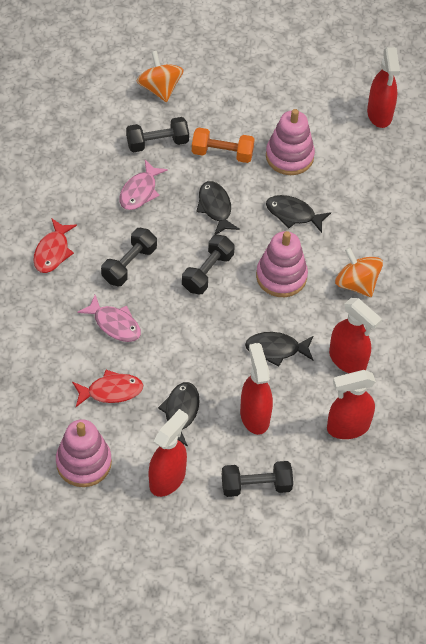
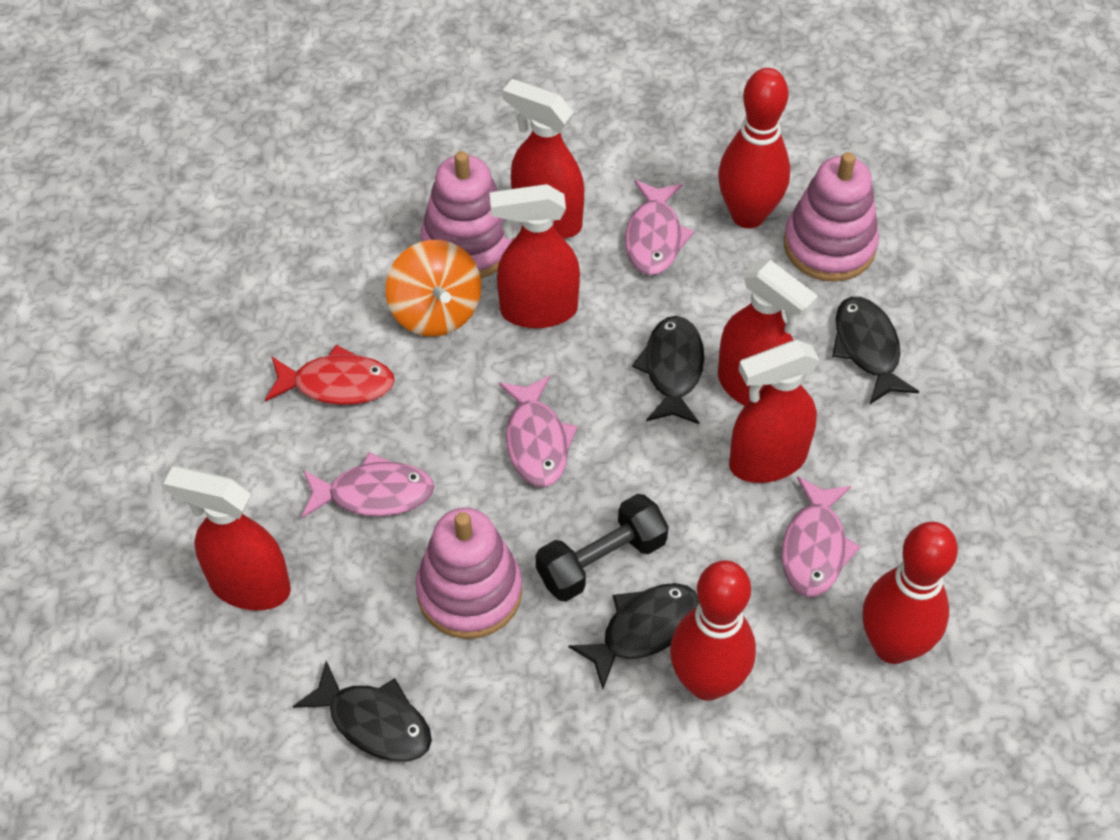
black dumbbell: 4 -> 1
orange dumbbell: 1 -> 0
orange spinning top: 2 -> 1
pink fish: 2 -> 4
red bowling pin: 0 -> 3
red fish: 2 -> 1

